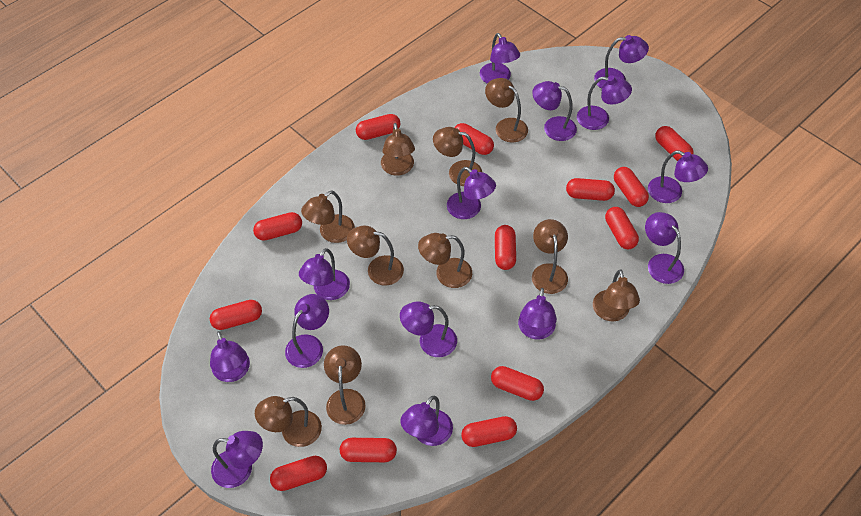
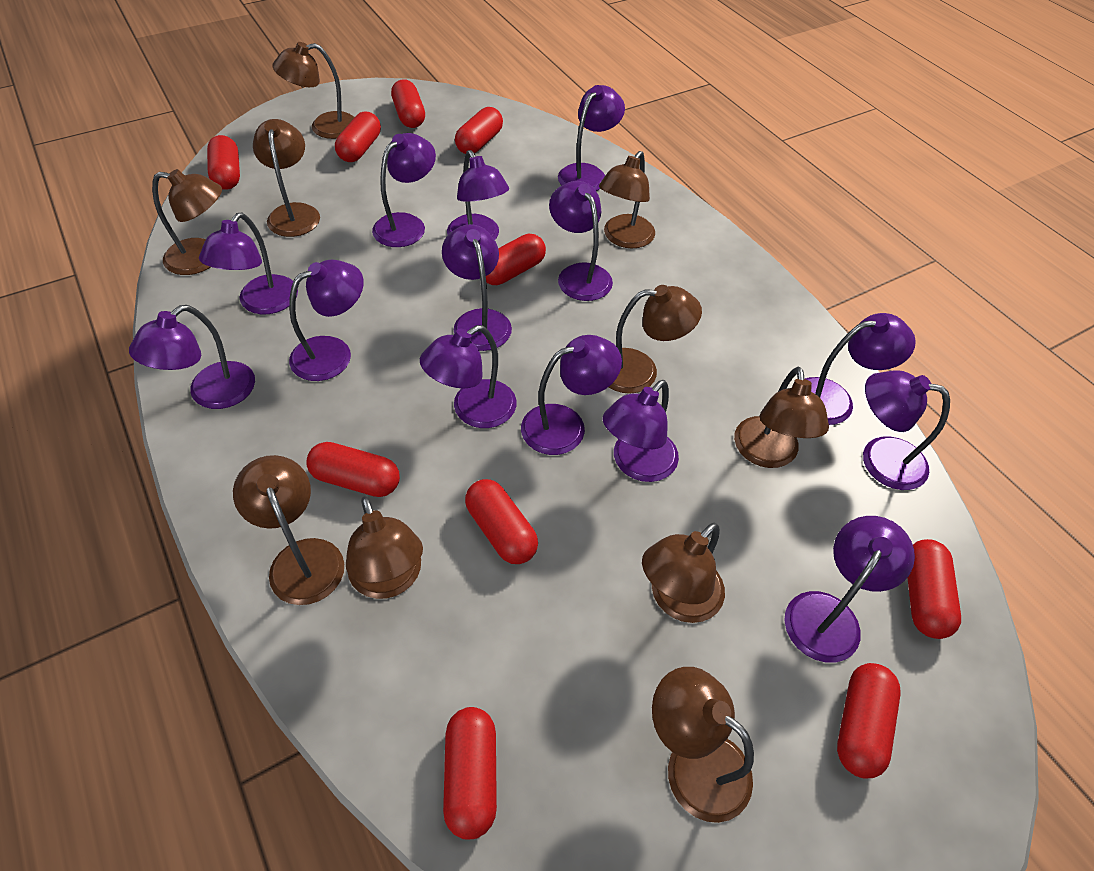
red capsule: 13 -> 10

